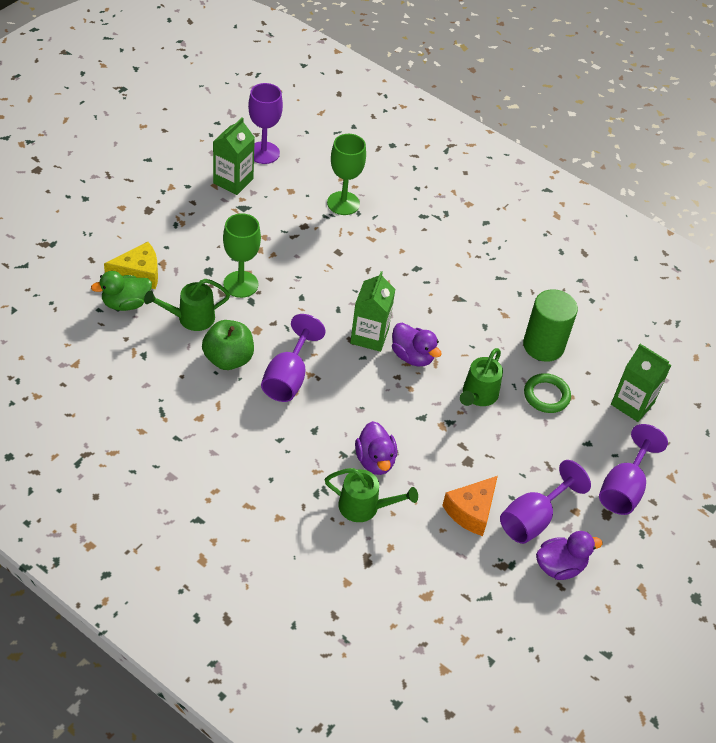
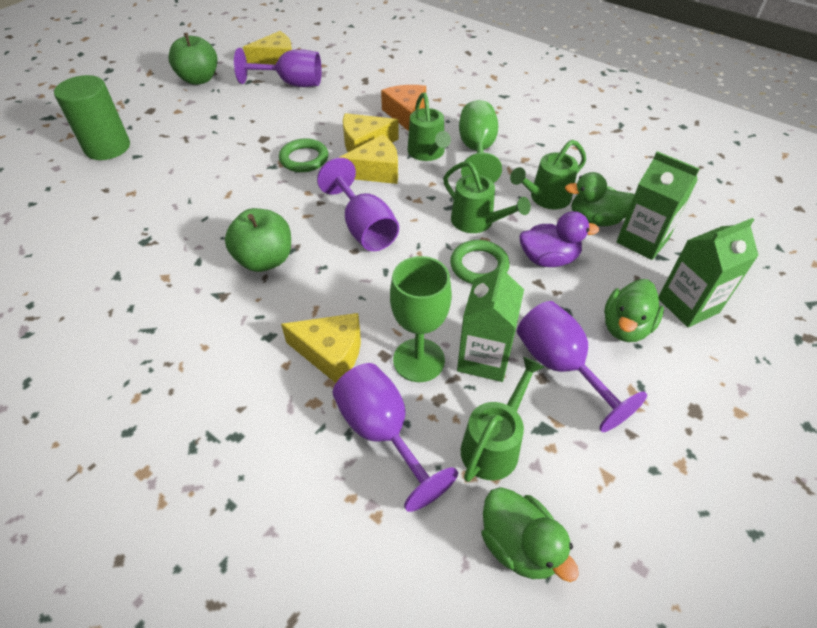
green apple: 1 -> 2
green duck: 1 -> 3
green ring: 1 -> 2
green watering can: 3 -> 4
purple duck: 3 -> 1
yellow cheese: 1 -> 4

